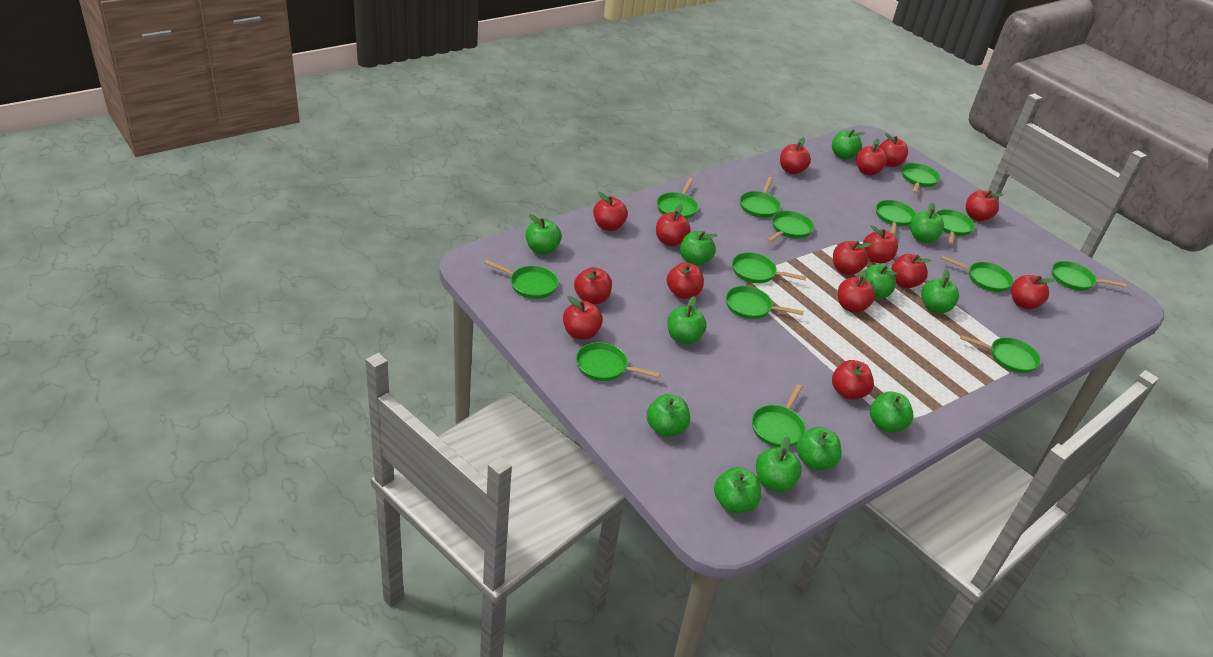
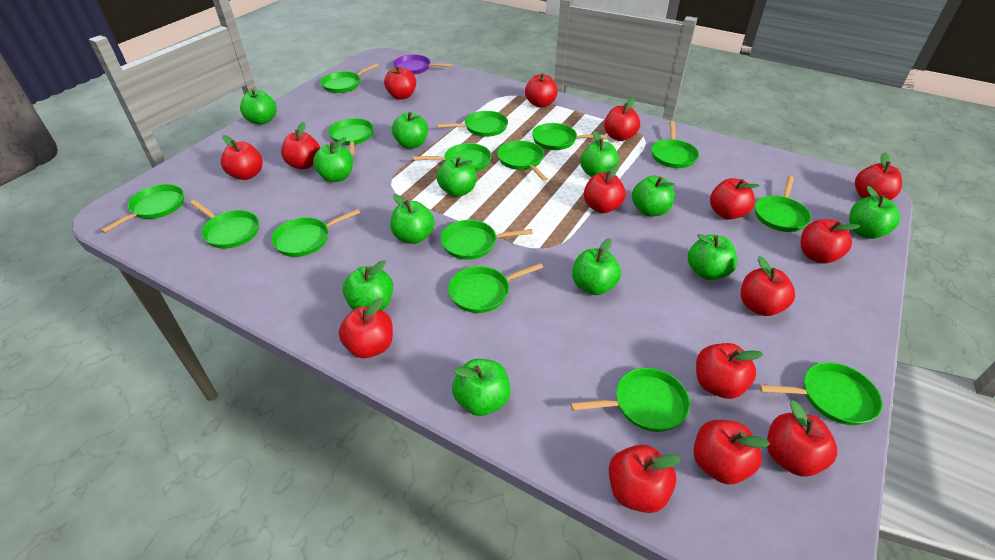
green pan: 14 -> 15
purple pan: 0 -> 1

